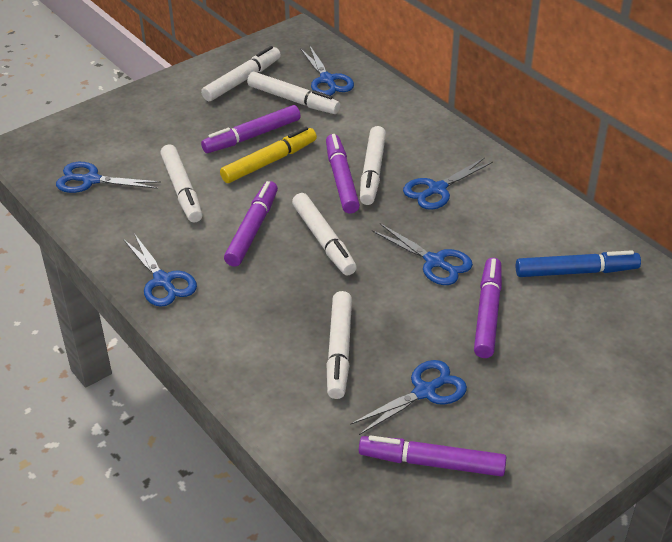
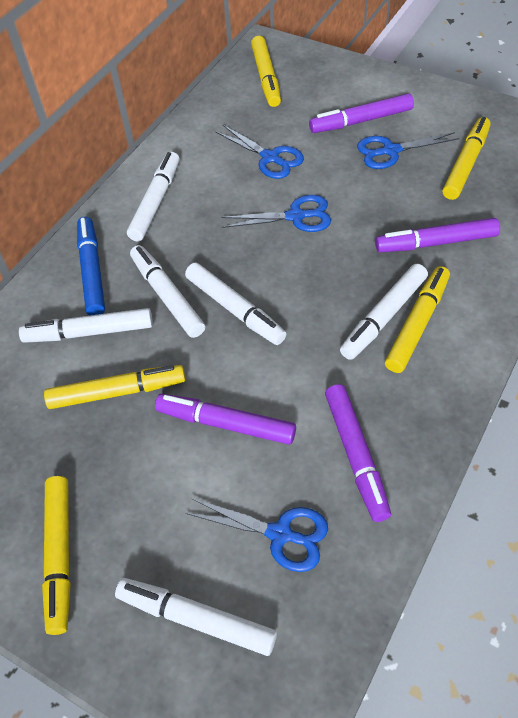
blue scissors: 6 -> 4
purple marker: 5 -> 4
yellow marker: 1 -> 5

